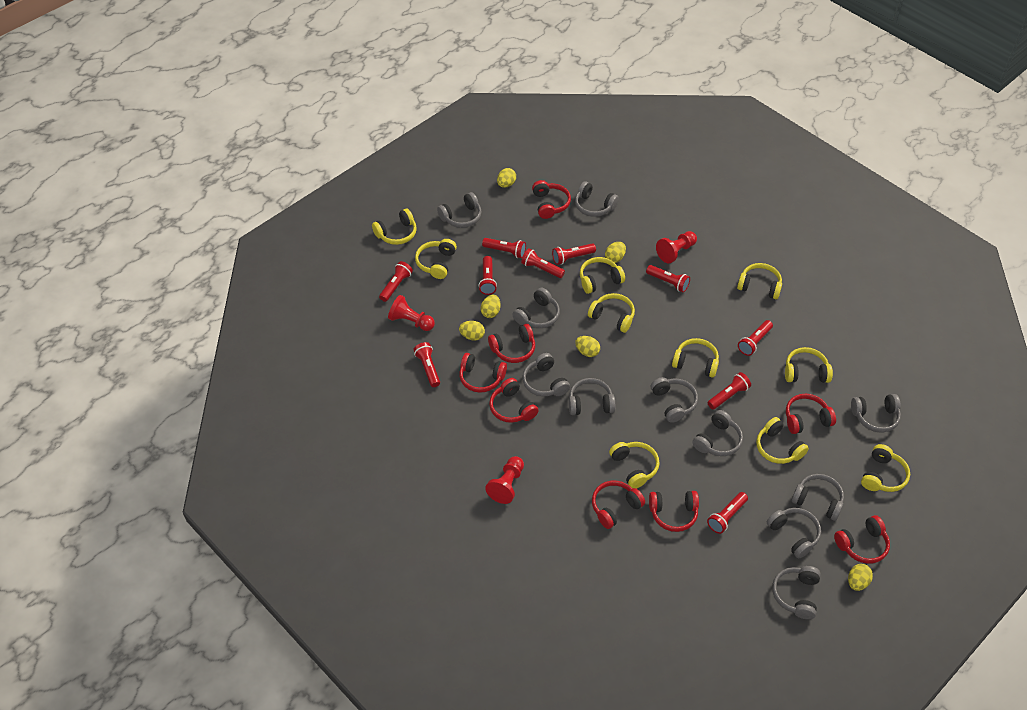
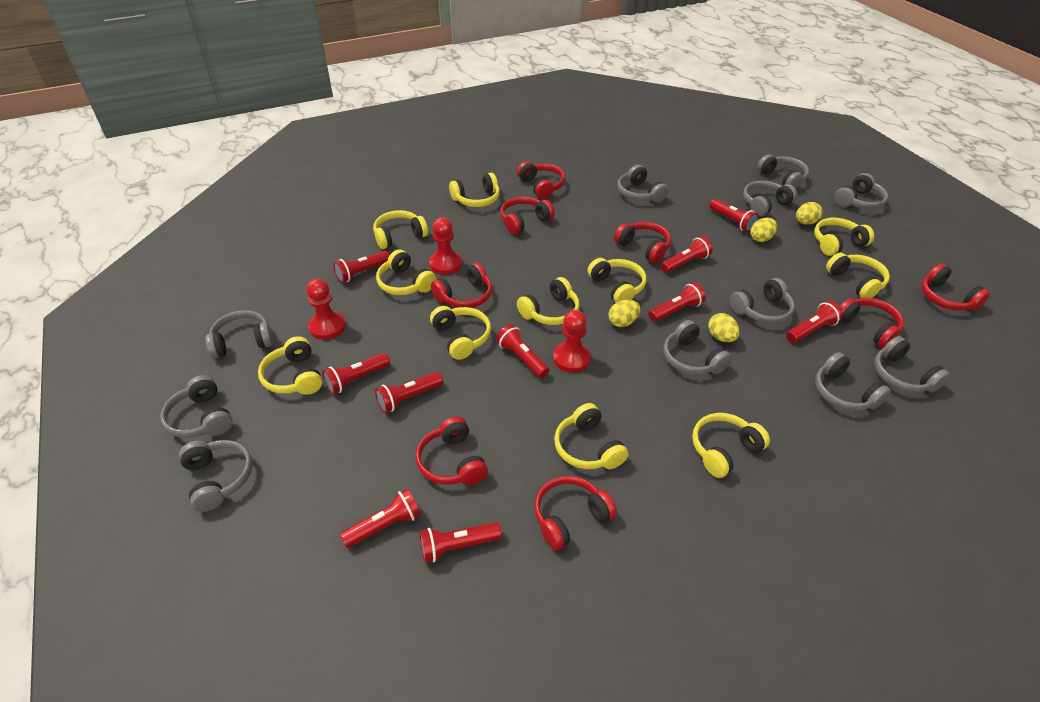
yellow egg: 6 -> 4
yellow headphones: 10 -> 11

